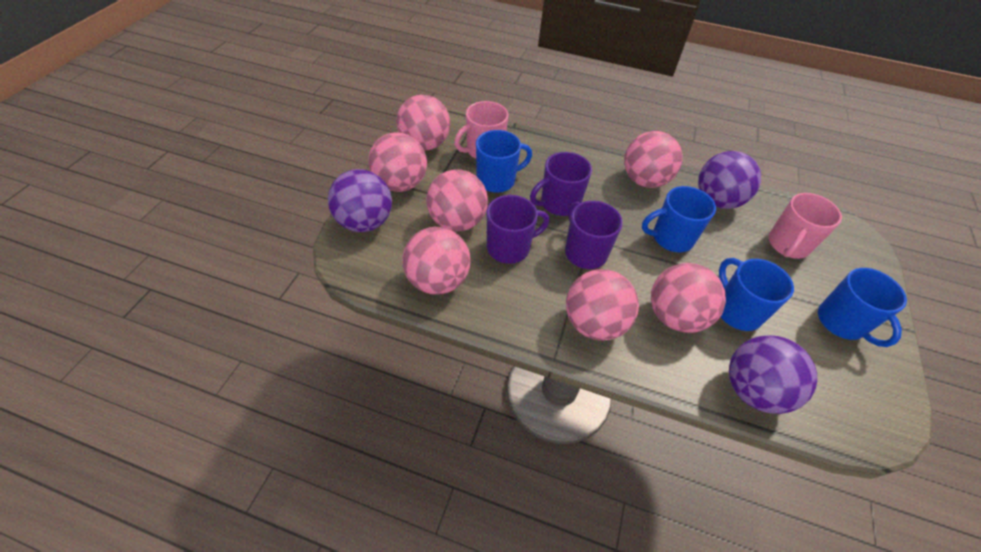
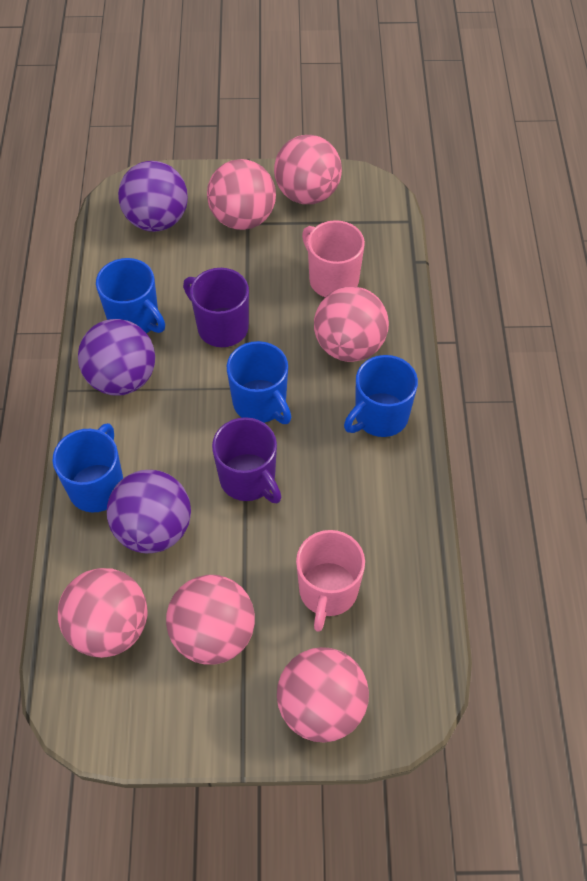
pink ball: 7 -> 6
purple mug: 3 -> 2

